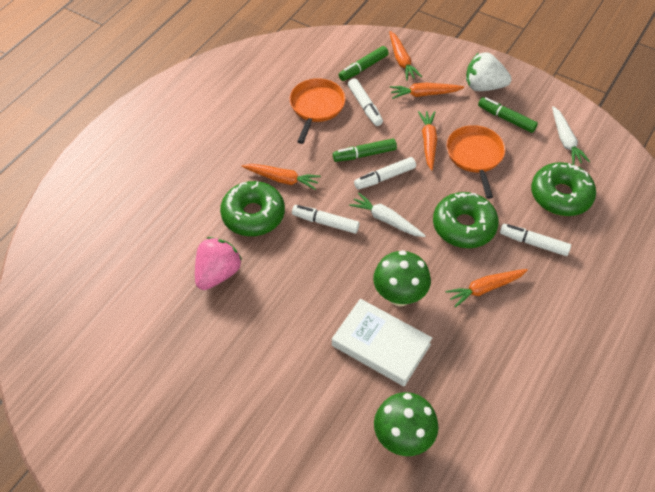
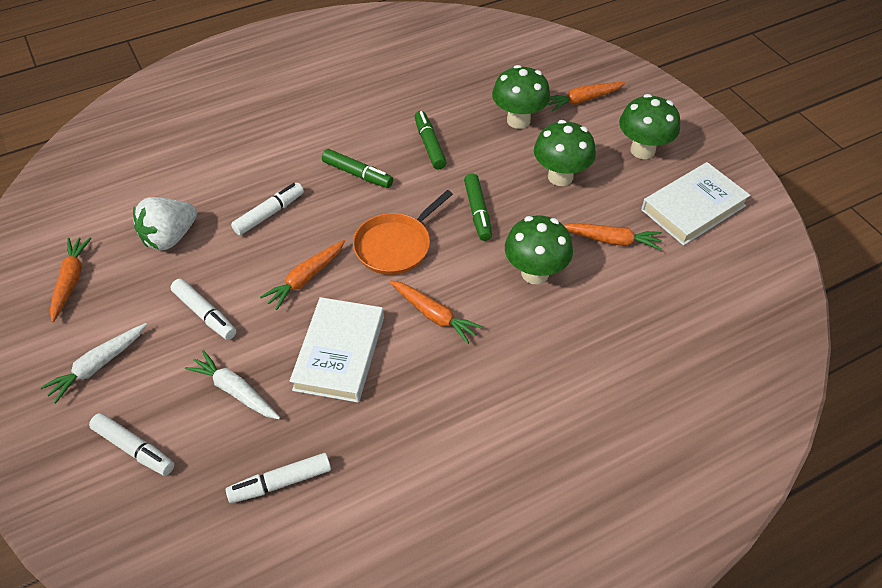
green donut: 3 -> 0
green mushroom: 2 -> 4
orange pan: 2 -> 1
pink strawberry: 1 -> 0
white book: 1 -> 2

